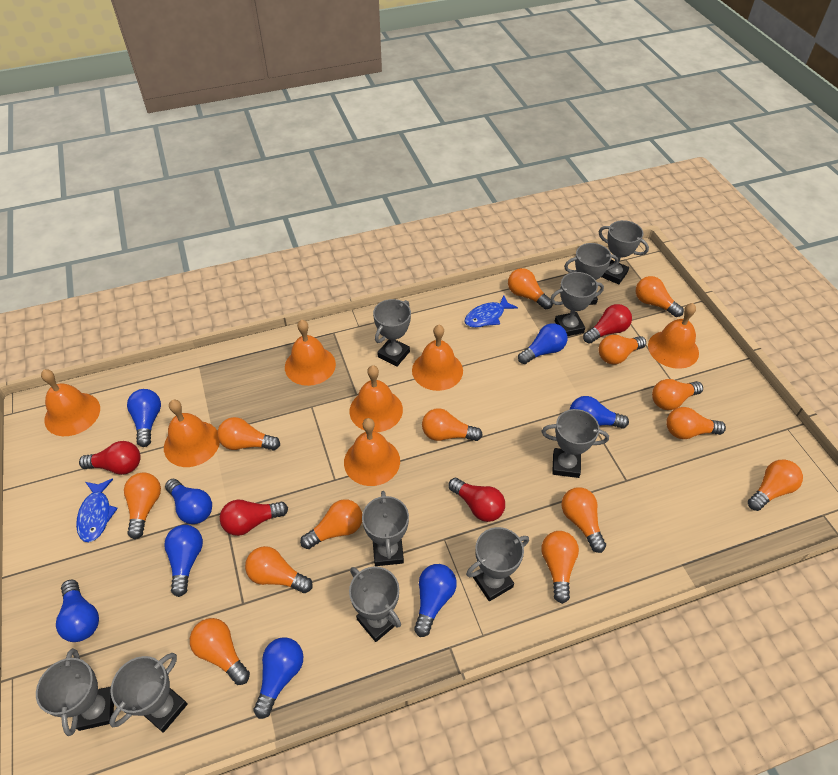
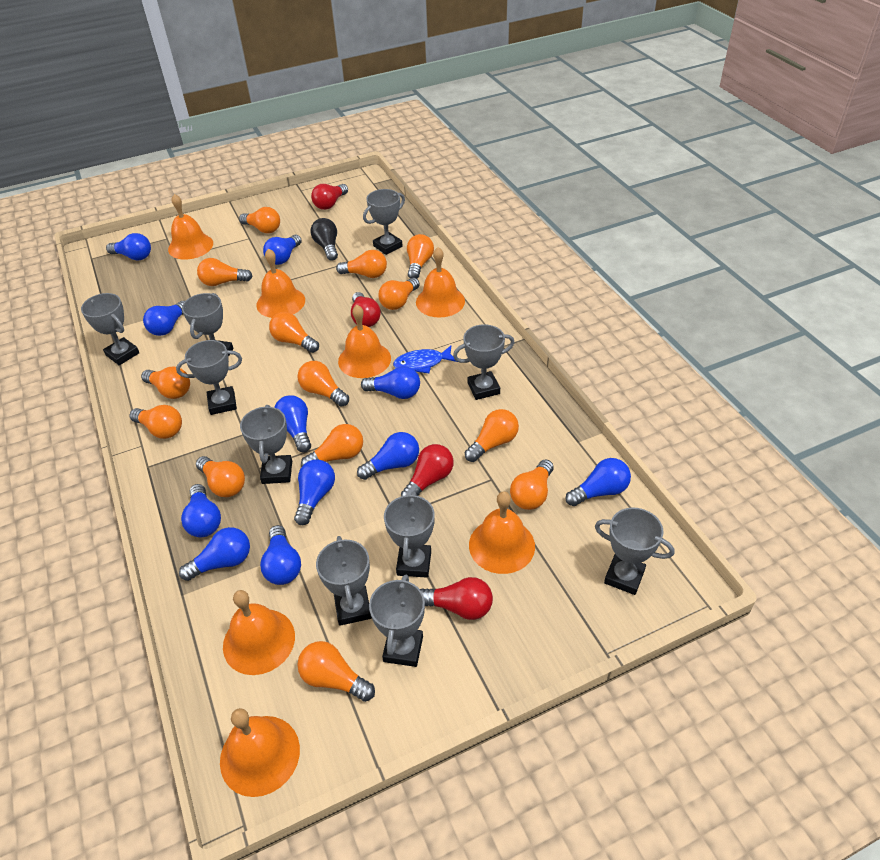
black light bulb: 0 -> 1
blue fish: 2 -> 1
blue light bulb: 8 -> 11

